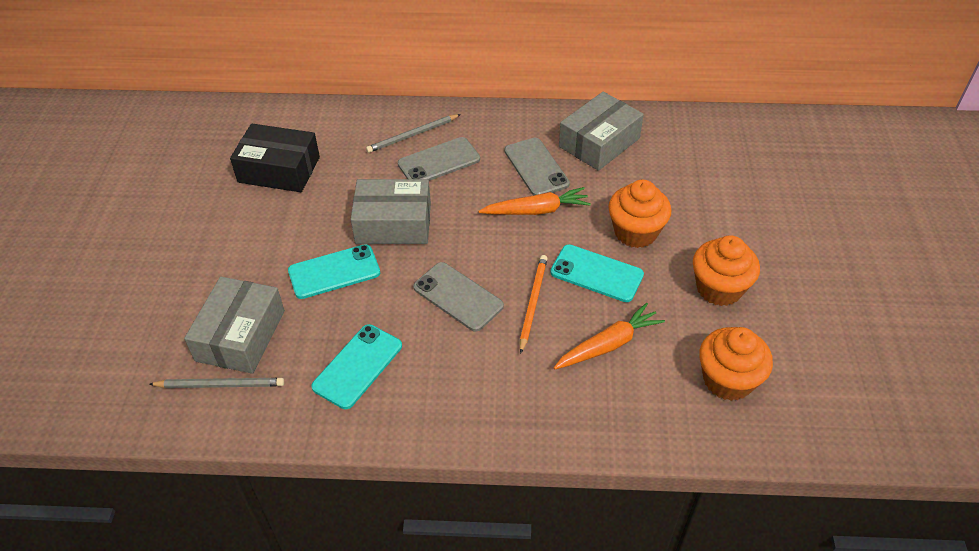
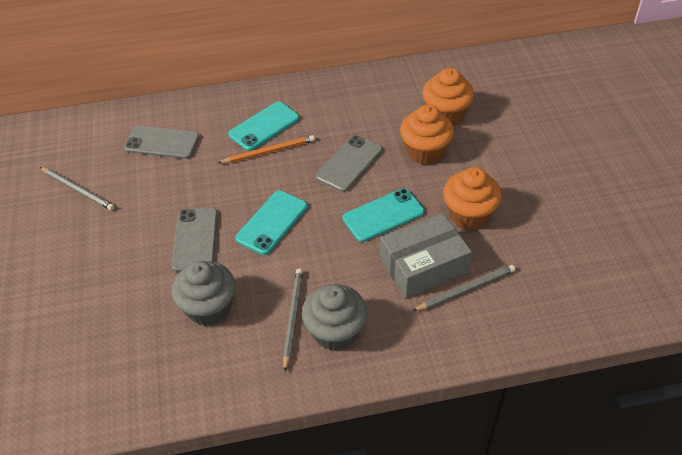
black box: 1 -> 0
grey box: 3 -> 1
grey cupcake: 0 -> 2
grey pencil: 2 -> 3
orange carrot: 2 -> 0

